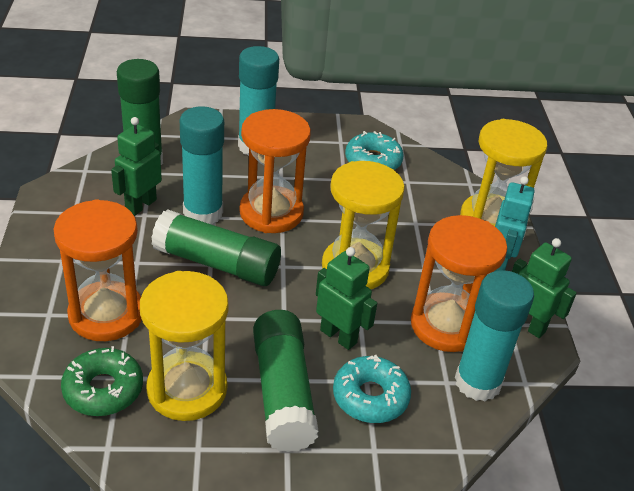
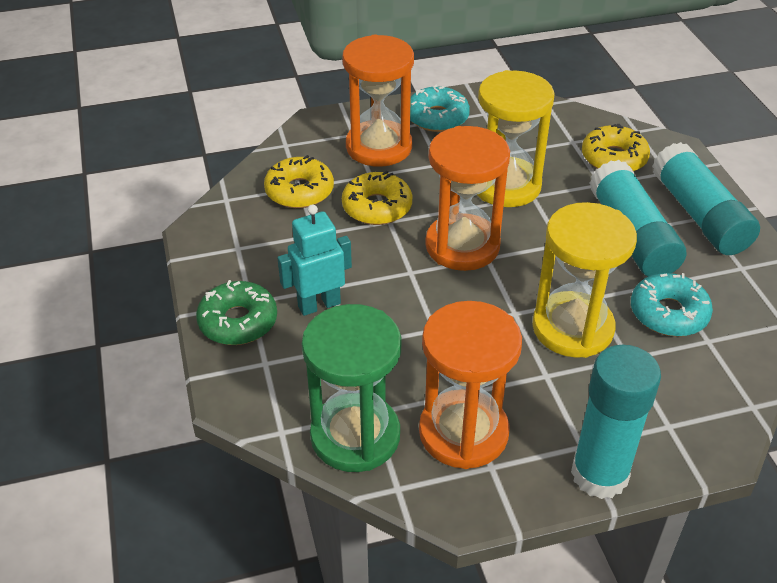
green glue stick: 3 -> 0
green hourglass: 0 -> 1
green robot: 3 -> 0
yellow donut: 0 -> 3
yellow hourglass: 3 -> 2

